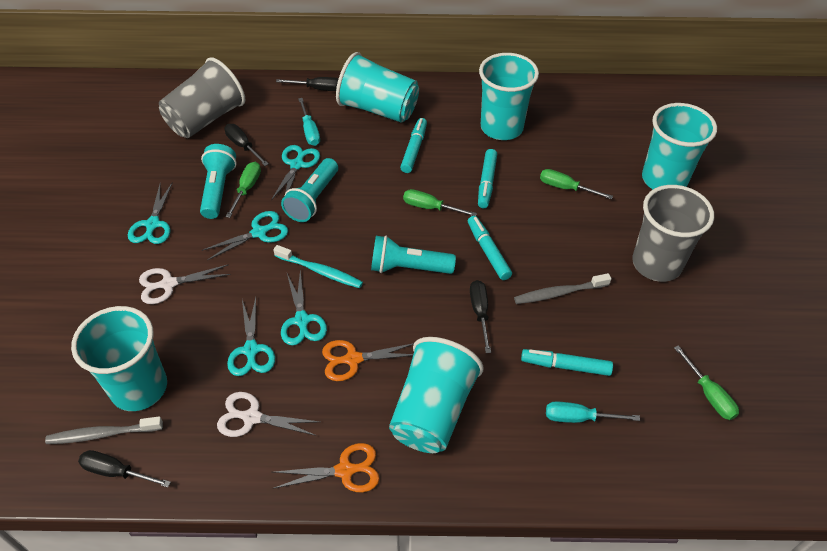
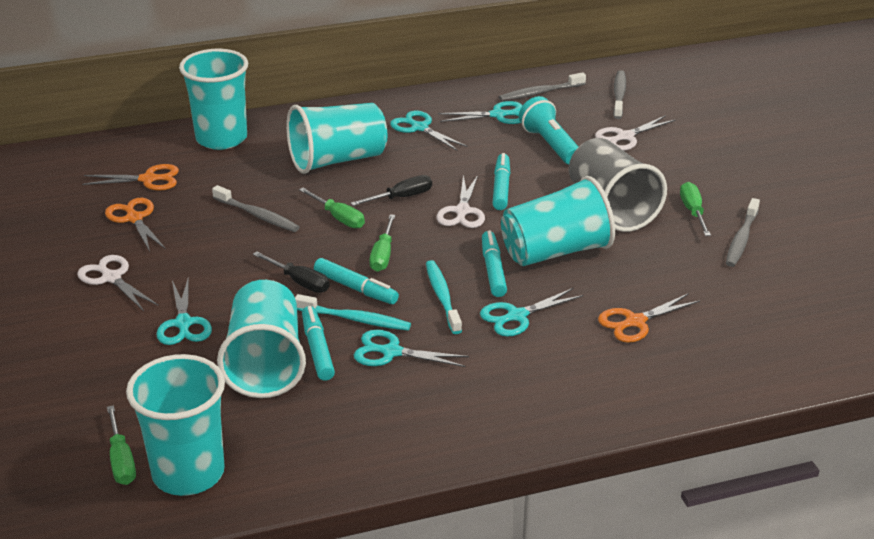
black screwdriver: 4 -> 2
grey cup: 2 -> 1
grey toothbrush: 2 -> 4
orange scissors: 2 -> 3
turquoise flashlight: 3 -> 1
turquoise screwdriver: 2 -> 0
turquoise toothbrush: 1 -> 2
white scissors: 2 -> 3

